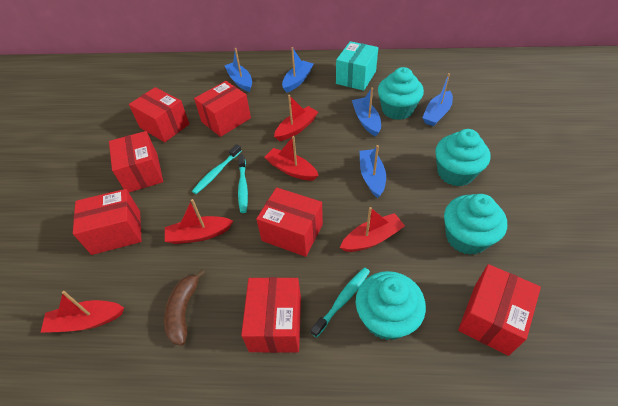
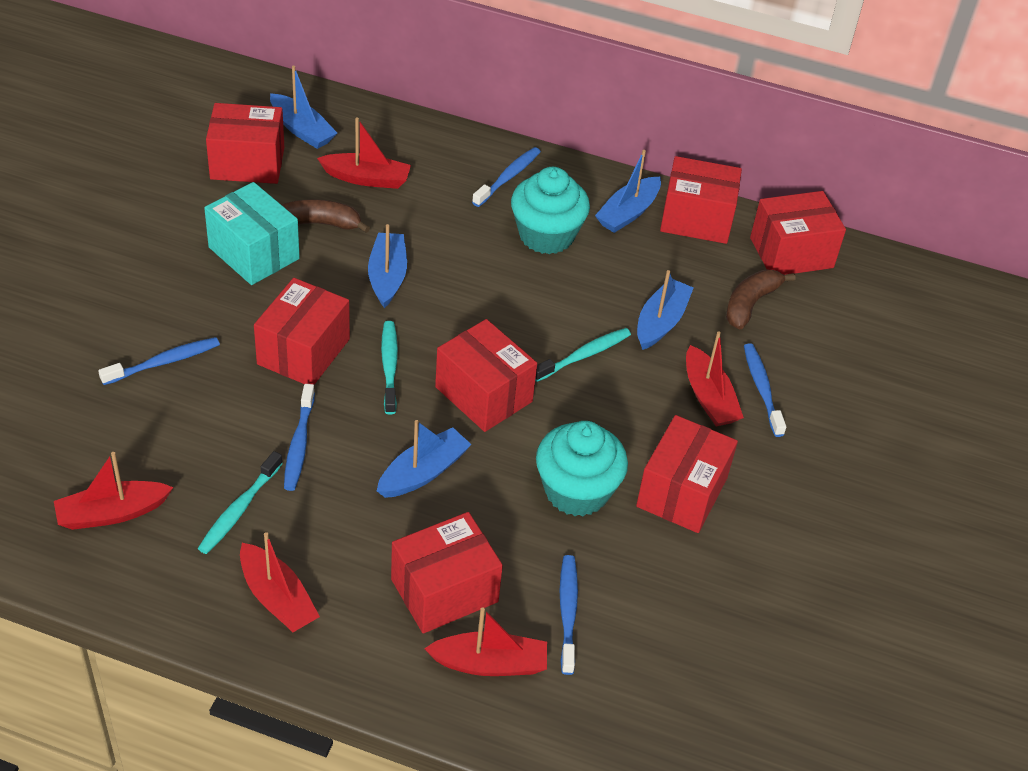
blue toothbrush: 0 -> 5
brown banana: 1 -> 2
turquoise cupcake: 4 -> 2

